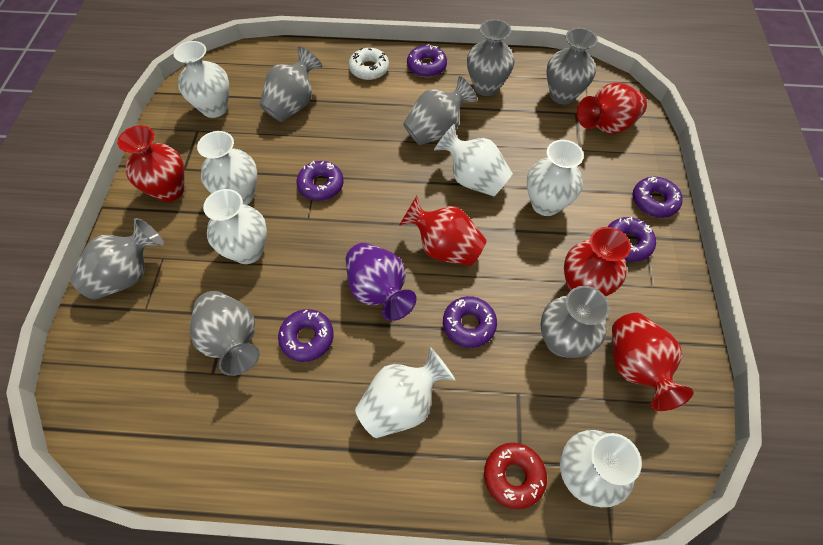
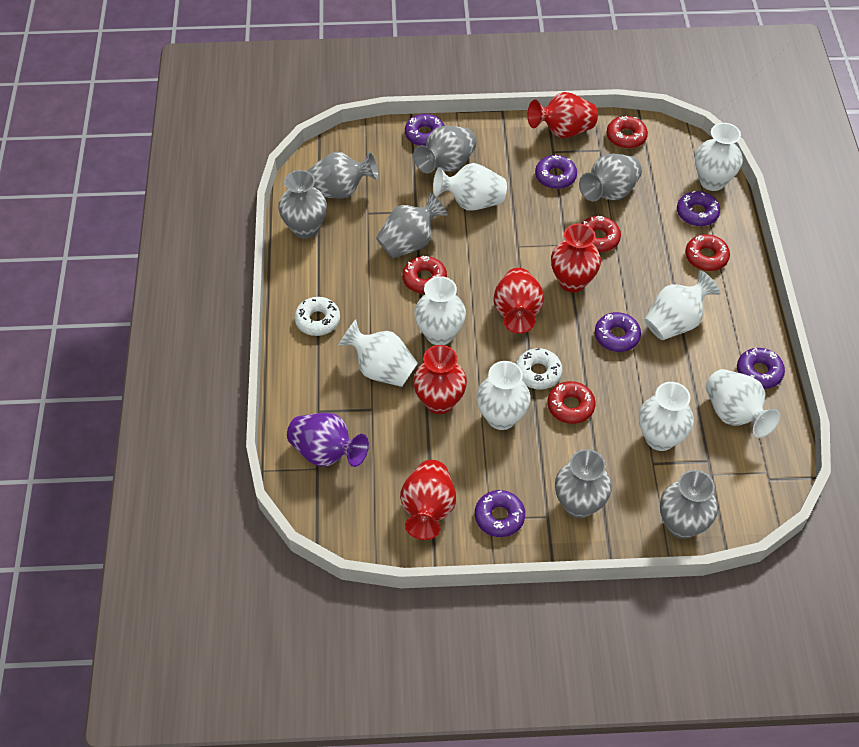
red donut: 1 -> 5
white donut: 1 -> 2
white vase: 7 -> 8

